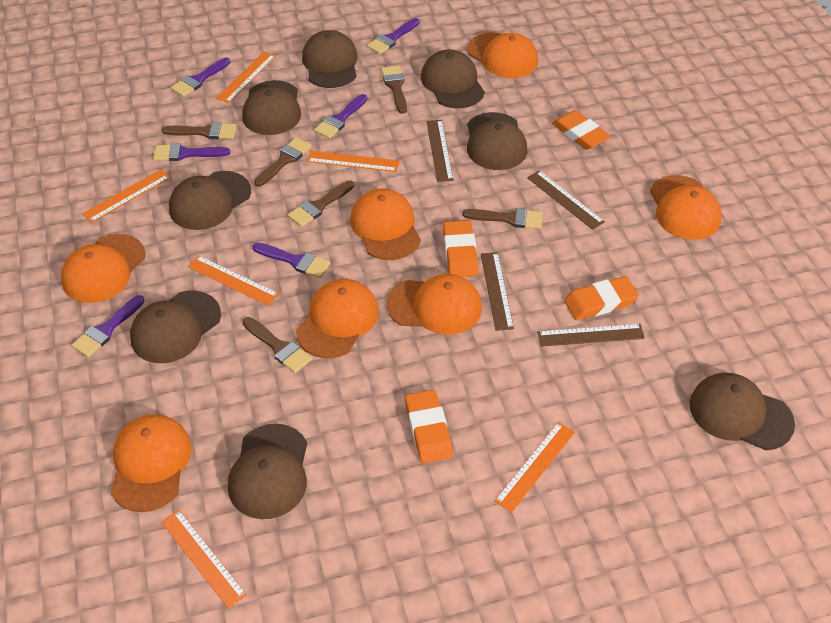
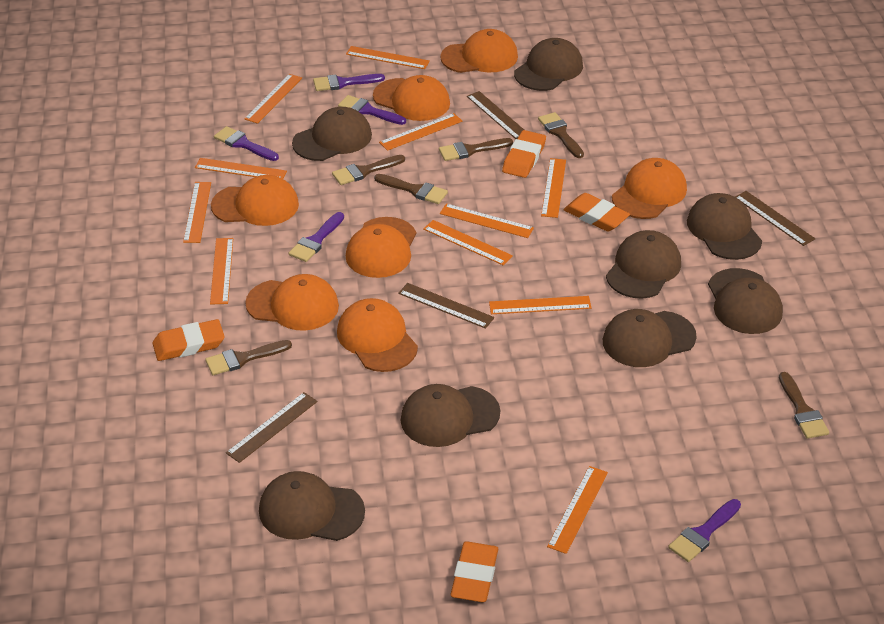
orange ruler: 6 -> 11
purple brush: 6 -> 5

